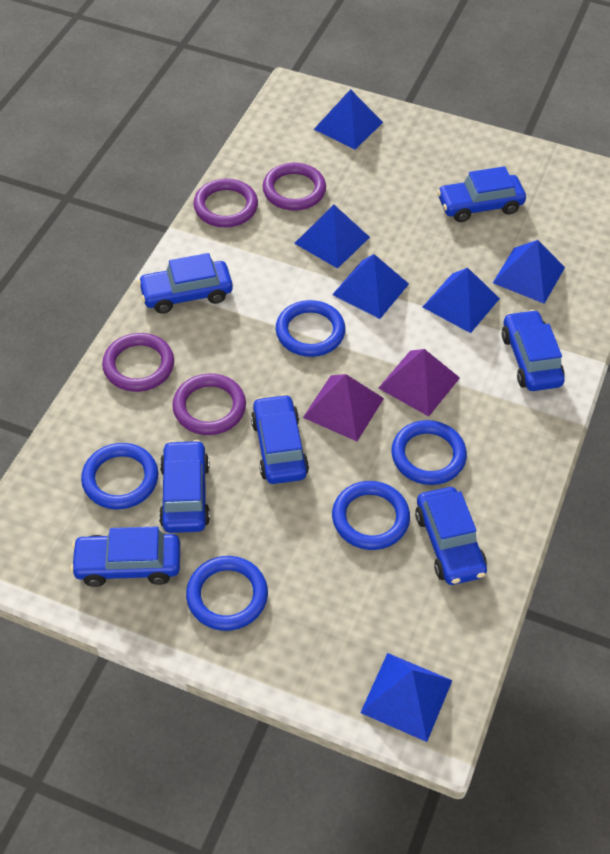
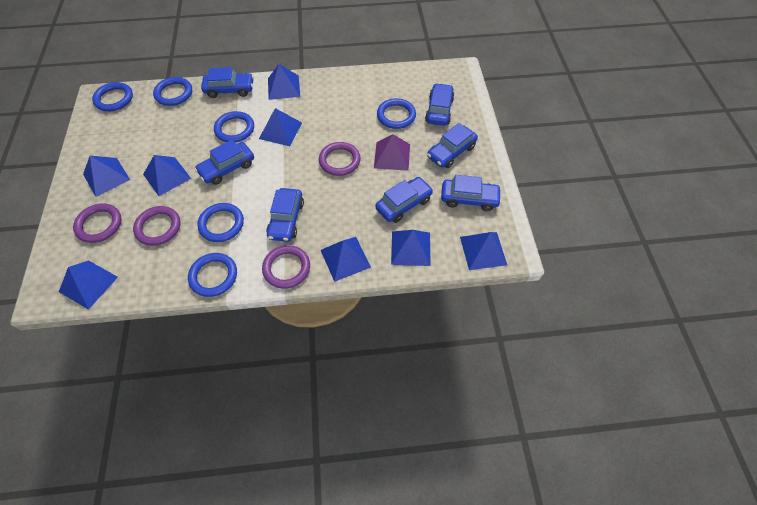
blue pyramid: 6 -> 8
blue ring: 5 -> 6
purple pyramid: 2 -> 1

